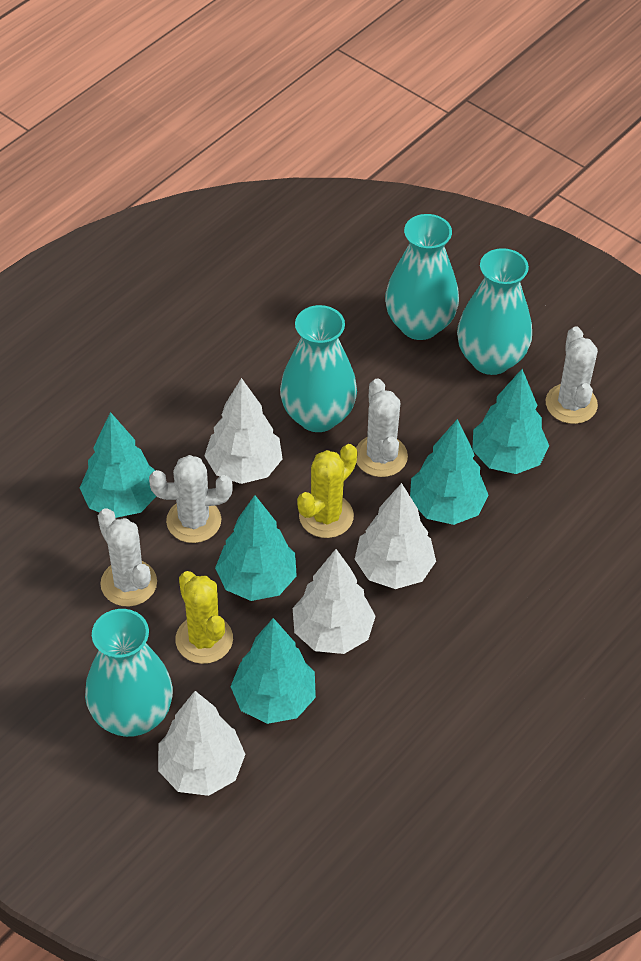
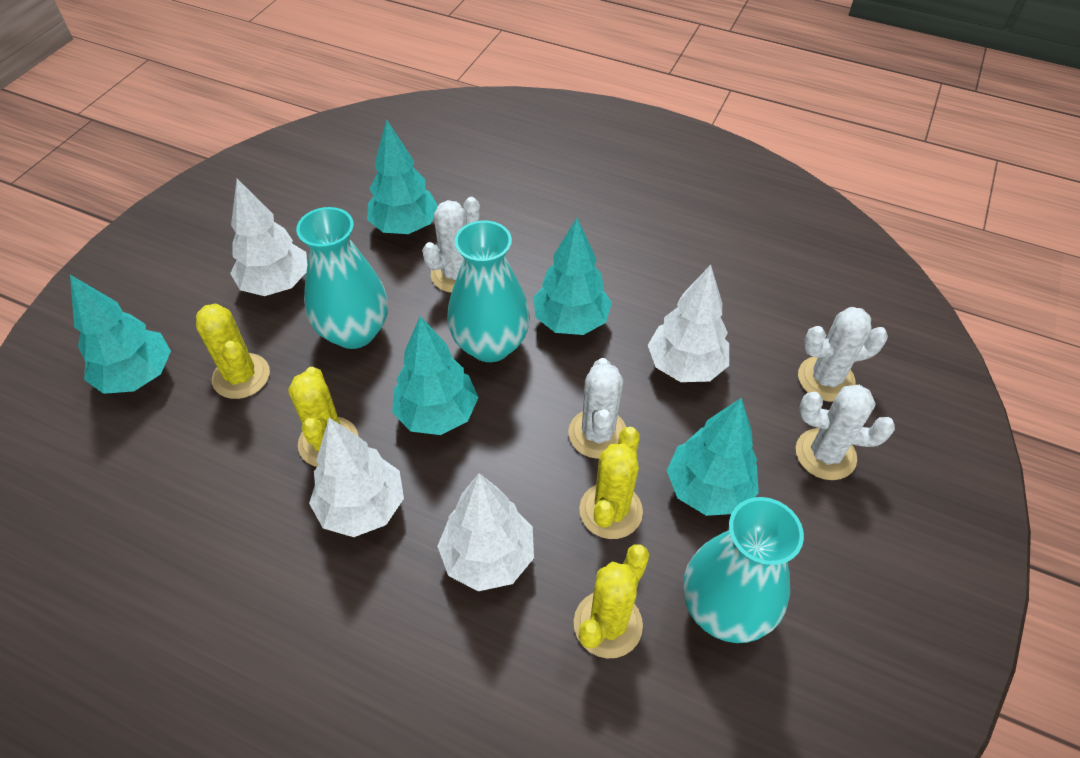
turquoise vase: 4 -> 3
yellow cactus: 2 -> 4

